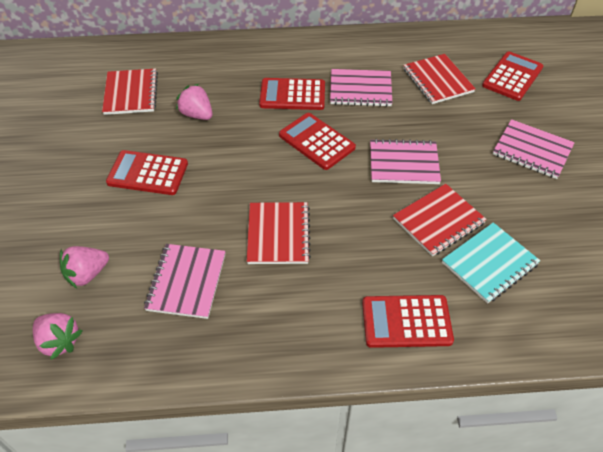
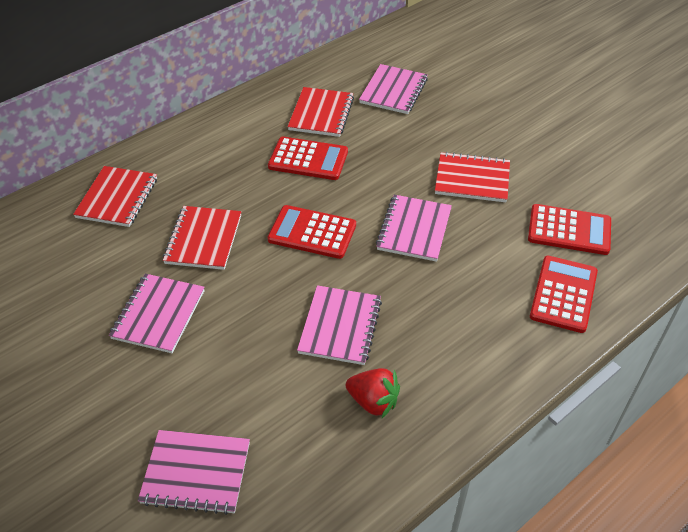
pink notebook: 4 -> 5
pink strawberry: 3 -> 0
red calculator: 5 -> 4
red strawberry: 0 -> 1
turquoise notebook: 1 -> 0

